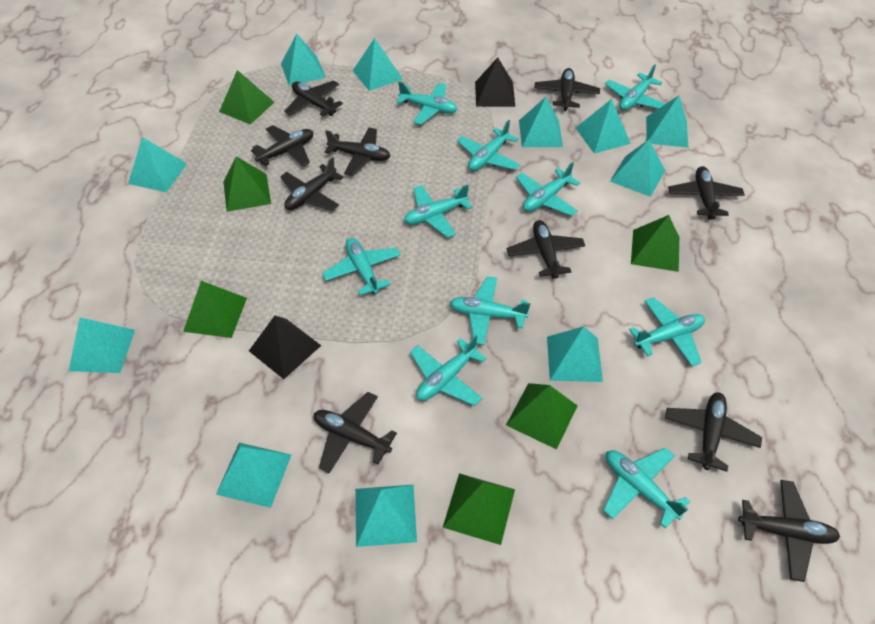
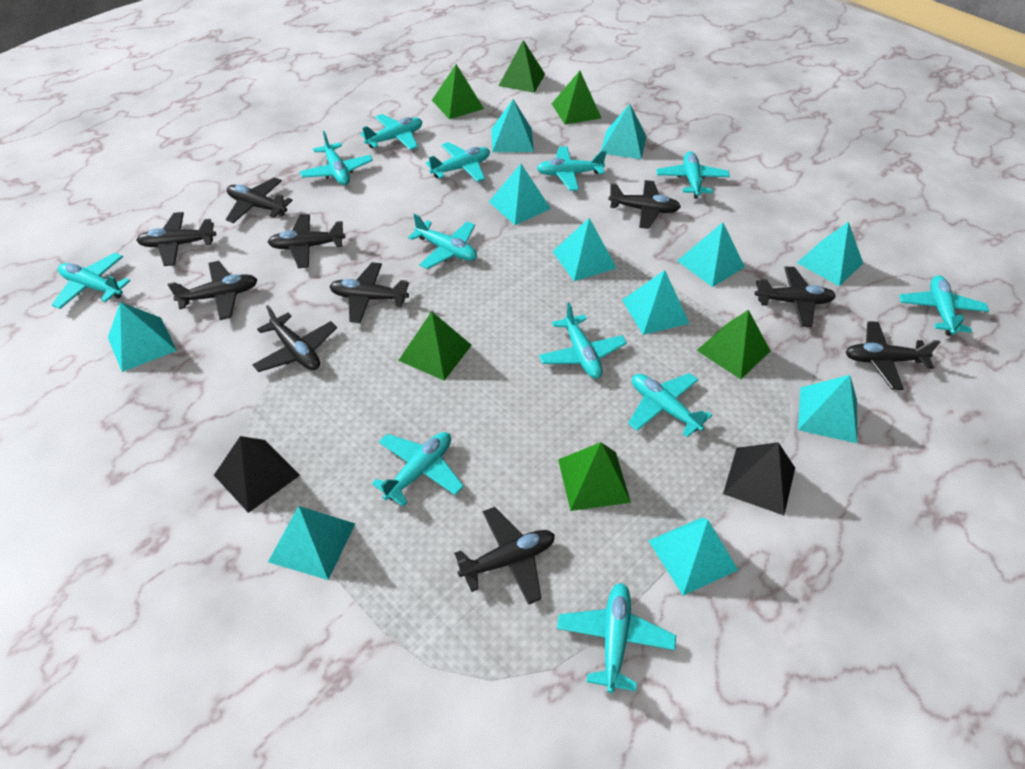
turquoise plane: 10 -> 12

